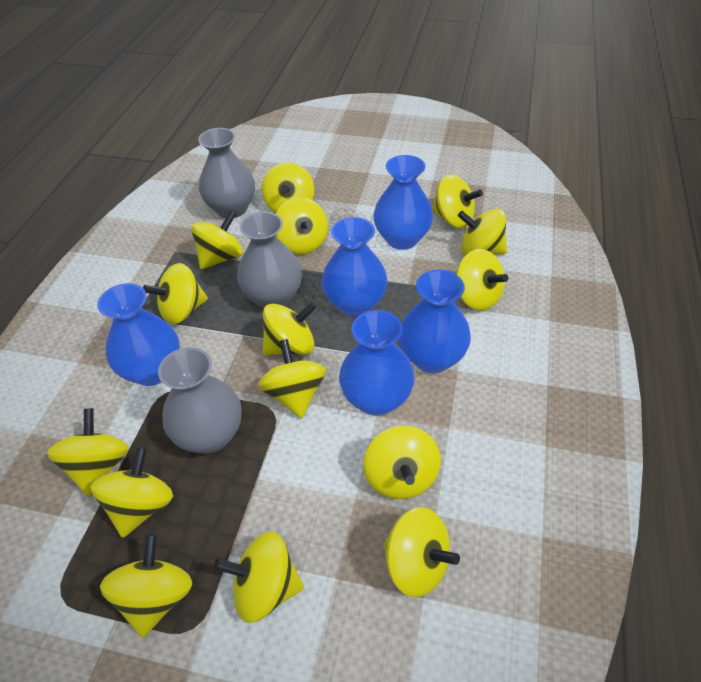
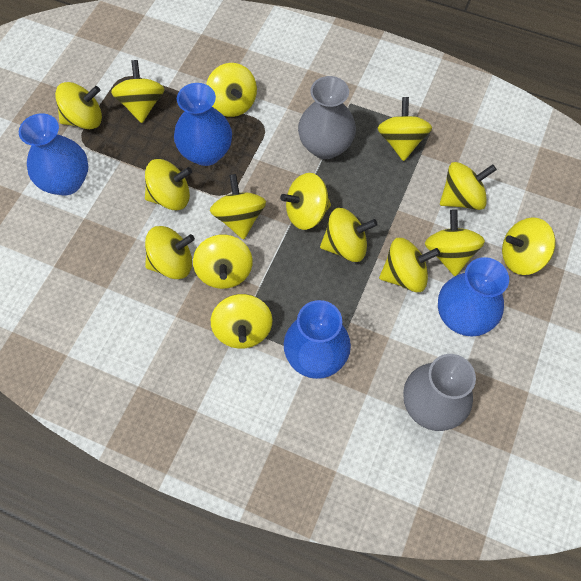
blue vase: 5 -> 4
grey vase: 3 -> 2

